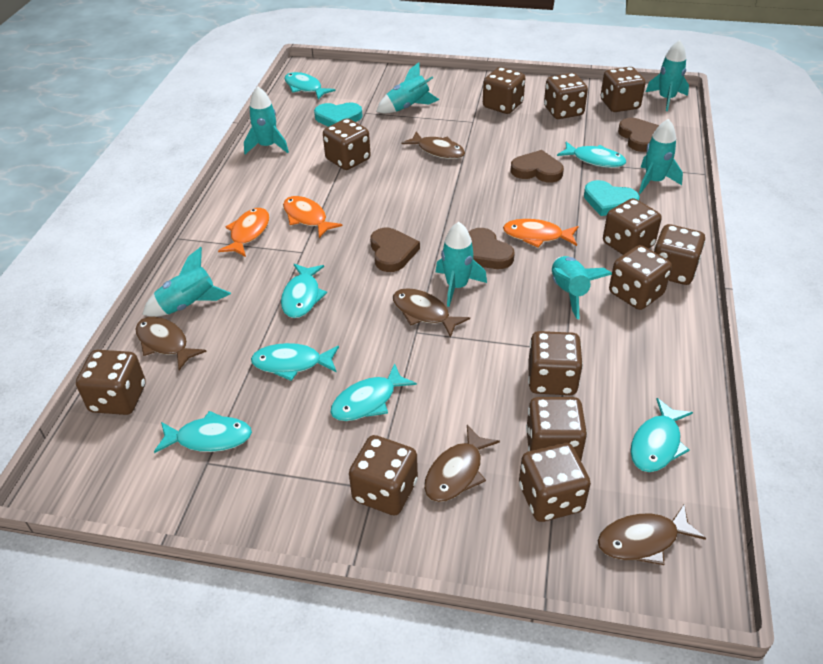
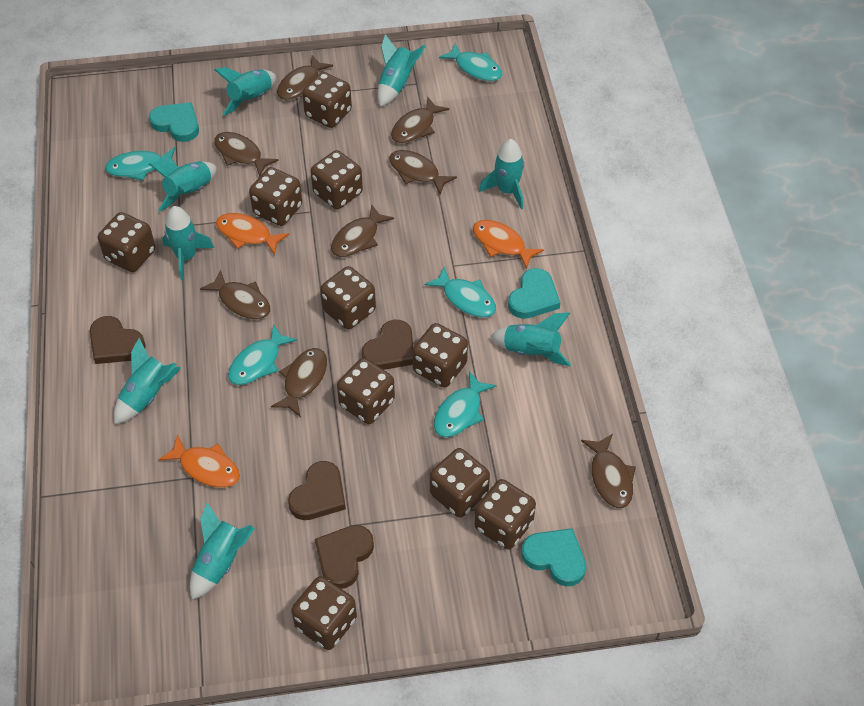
brown dice: 12 -> 10
brown fish: 5 -> 8
turquoise fish: 7 -> 5
turquoise heart: 2 -> 3
turquoise rocket: 7 -> 8

